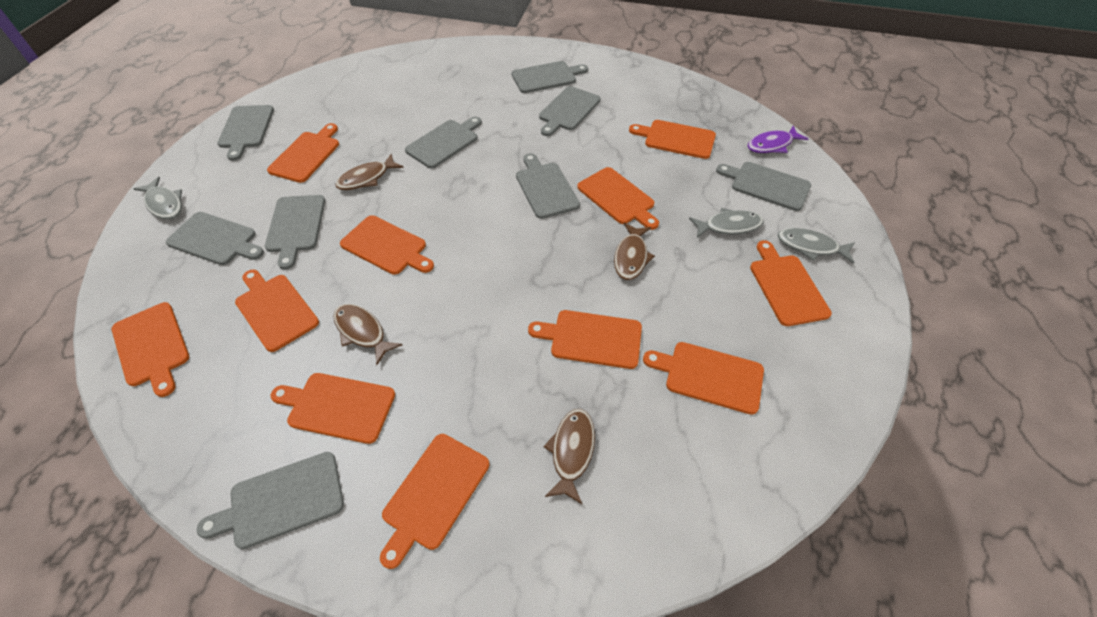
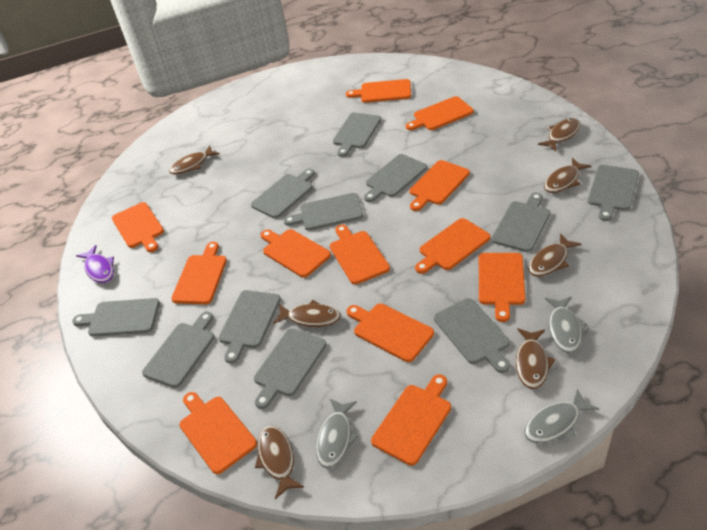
brown fish: 4 -> 7
grey cutting board: 9 -> 11
orange cutting board: 11 -> 12

